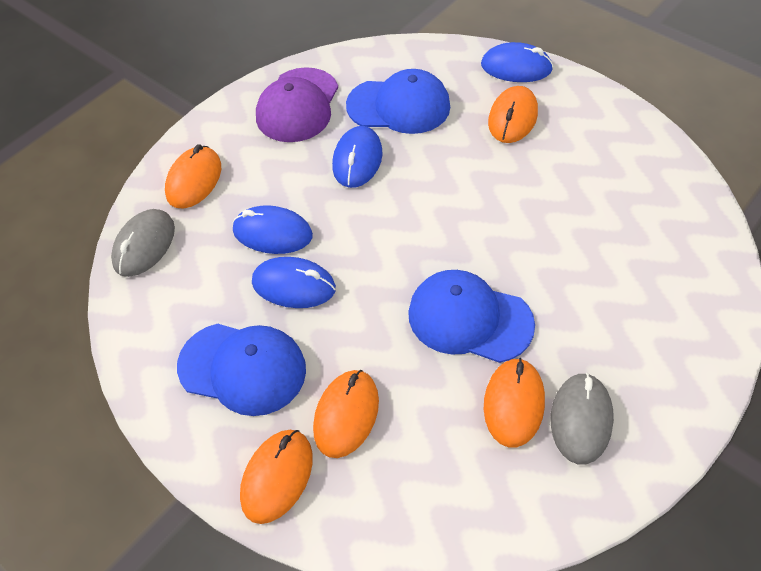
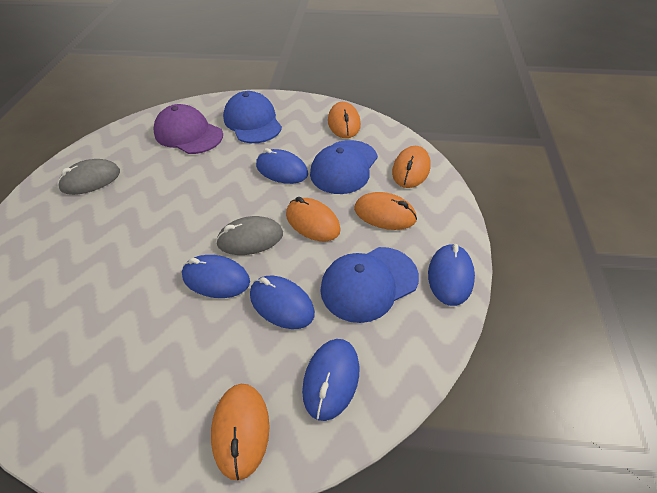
blue mouse: 4 -> 5

